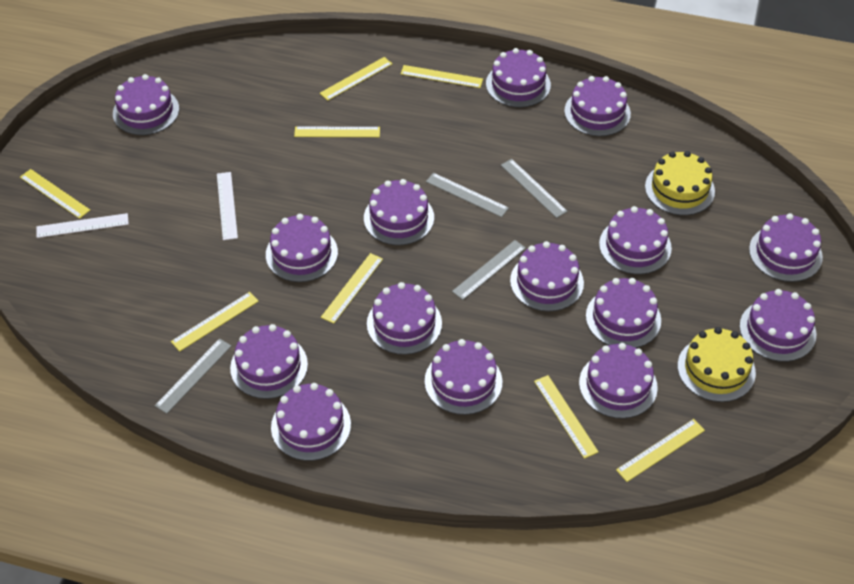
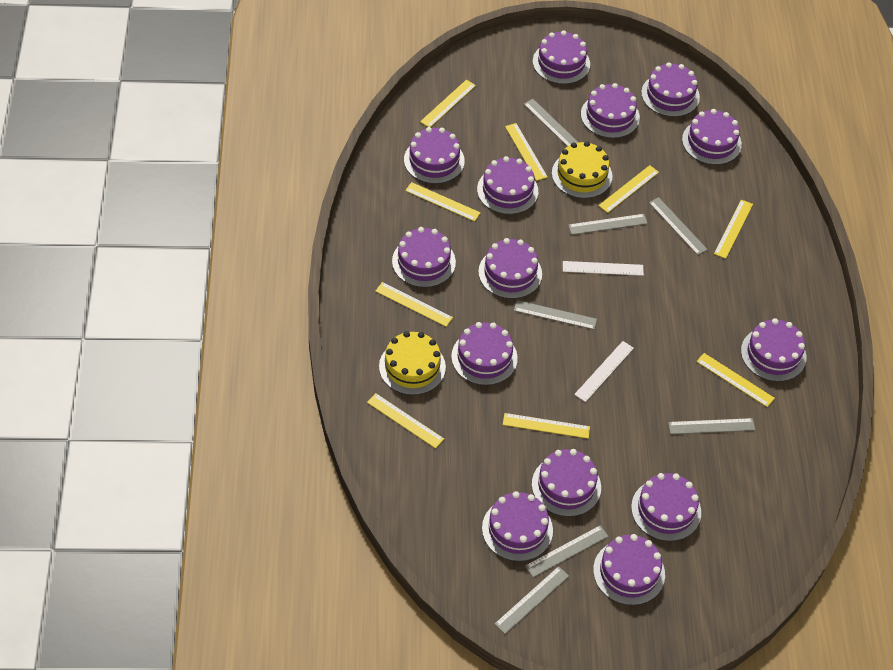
grey ruler: 4 -> 7
purple cake: 15 -> 14
yellow ruler: 8 -> 9

